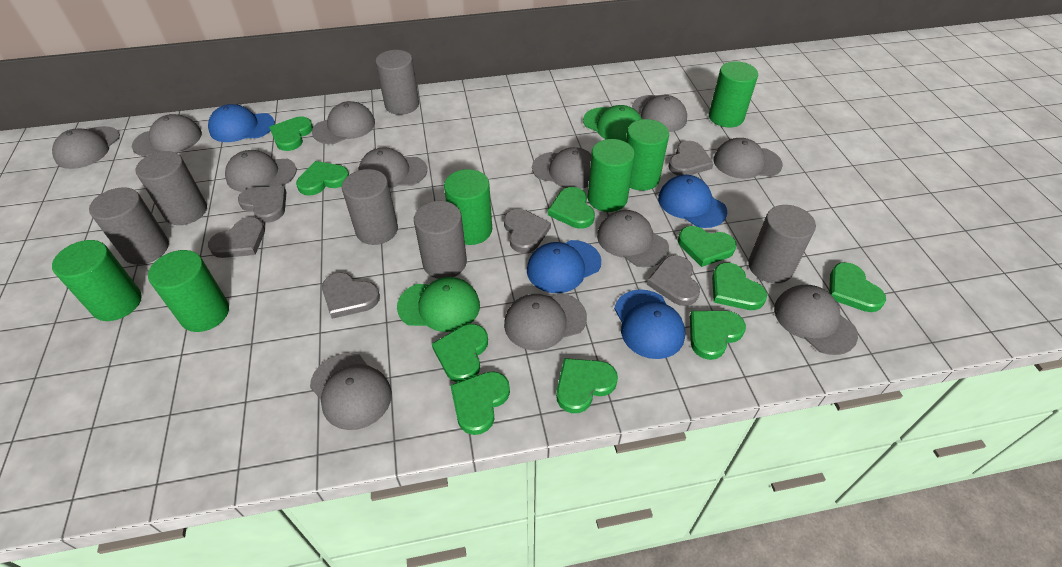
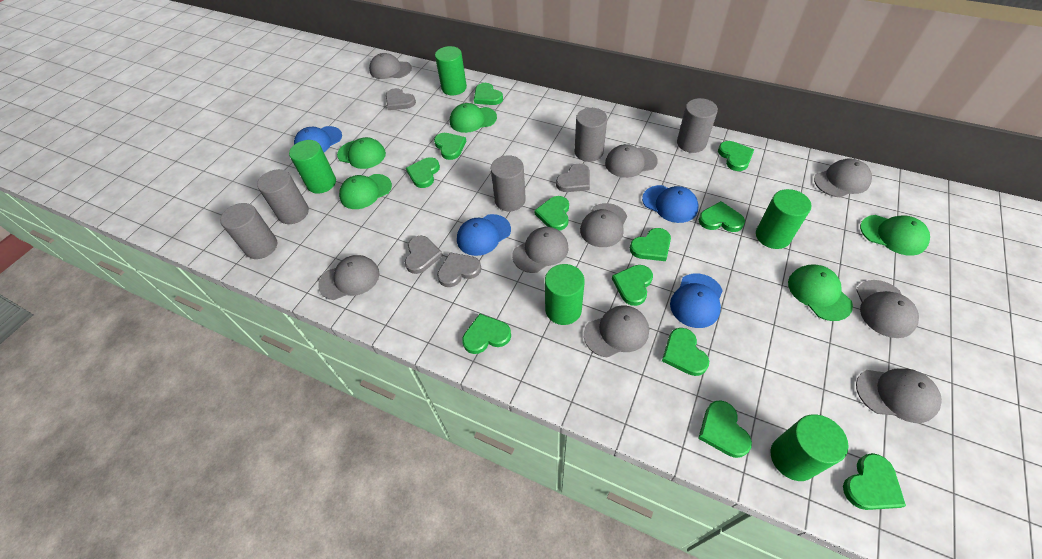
green cap: 2 -> 5
green cylinder: 6 -> 5
green heart: 10 -> 12
grey cap: 12 -> 9
grey cylinder: 6 -> 5
grey heart: 6 -> 4

